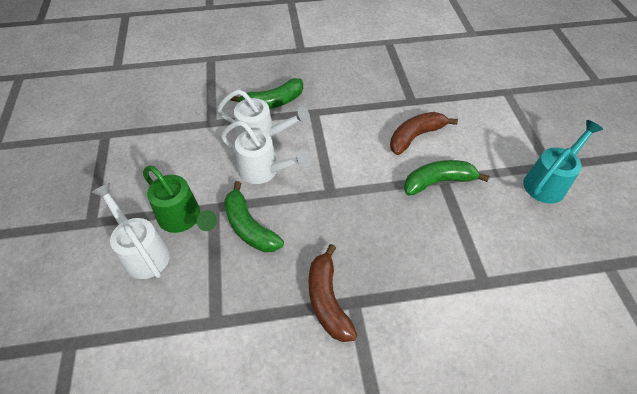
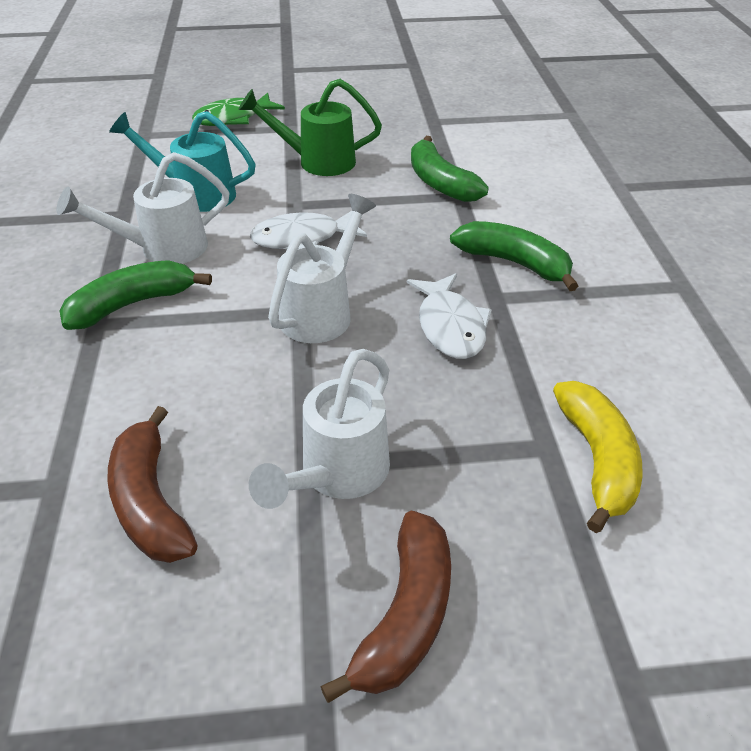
green fish: 0 -> 1
white fish: 0 -> 2
yellow banana: 0 -> 1

